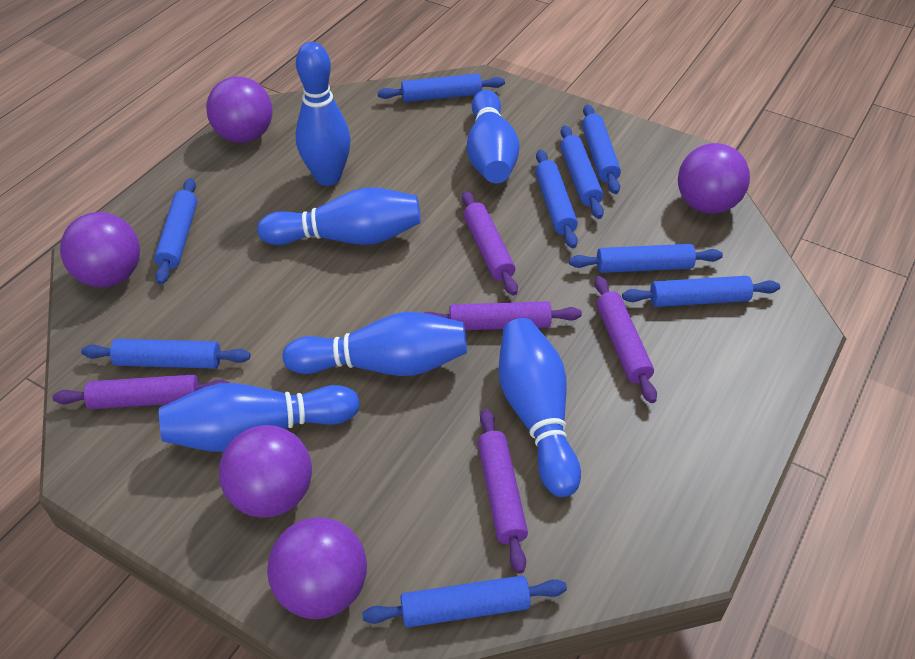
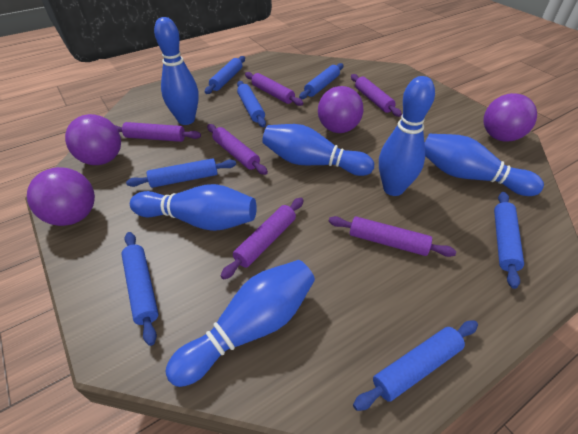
blue rolling pin: 9 -> 7
purple ball: 5 -> 4
purple rolling pin: 5 -> 6

